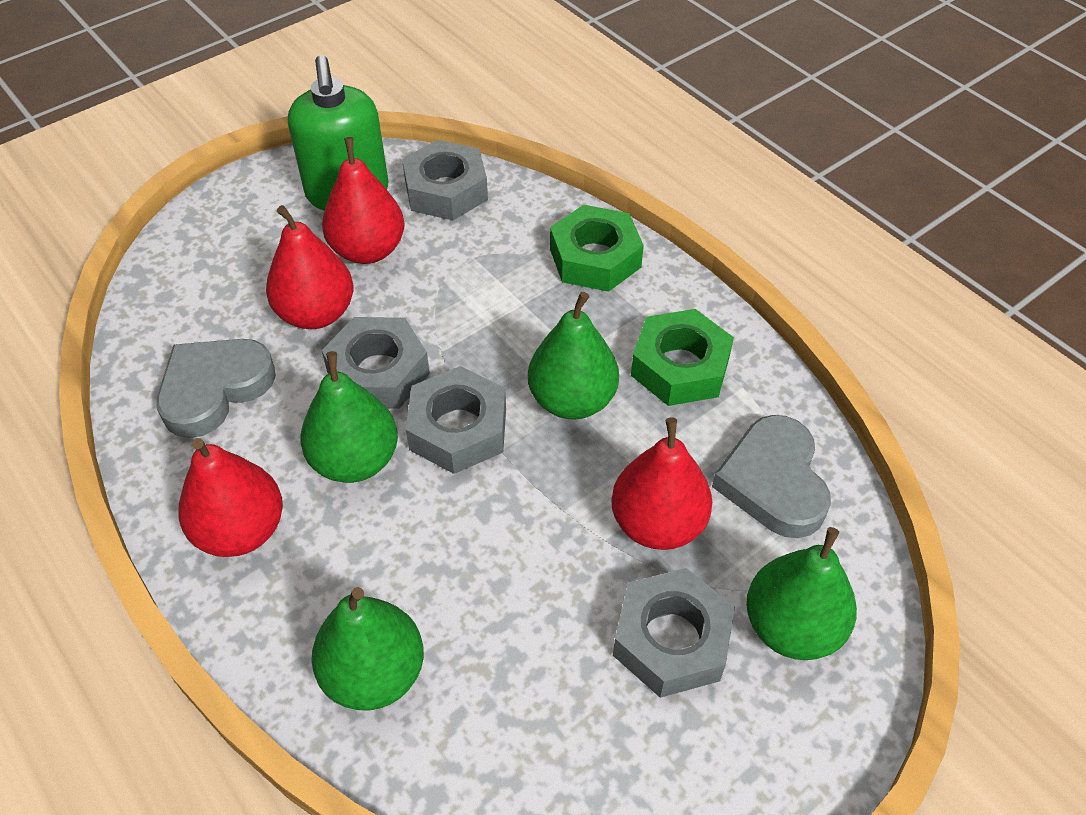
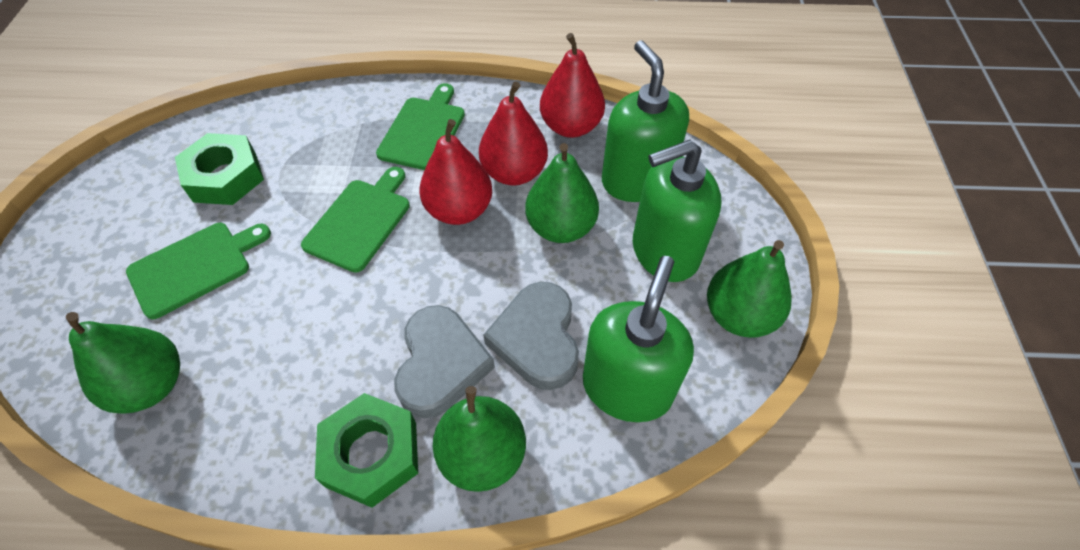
green cutting board: 0 -> 3
green soap dispenser: 1 -> 3
grey nut: 4 -> 0
red pear: 4 -> 3

